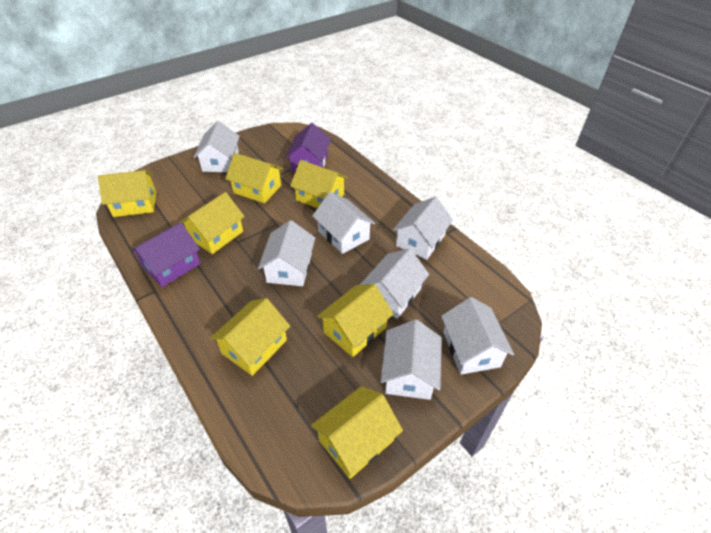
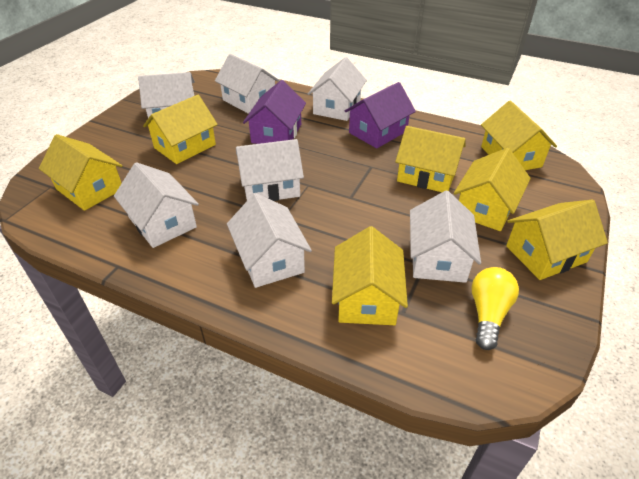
yellow light bulb: 0 -> 1

